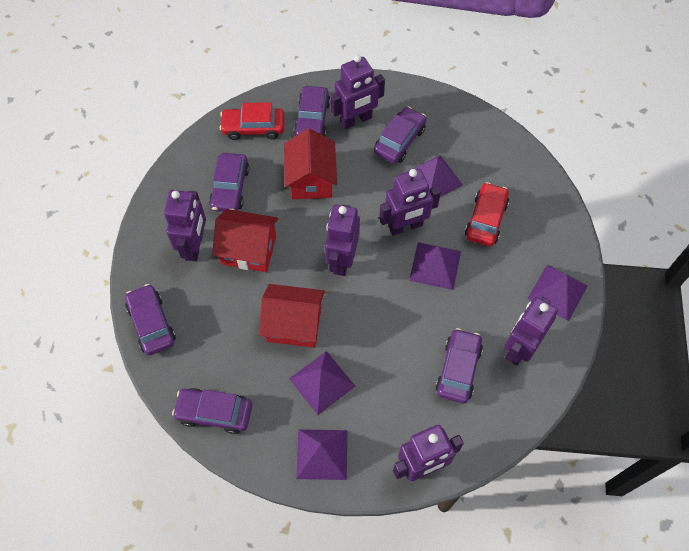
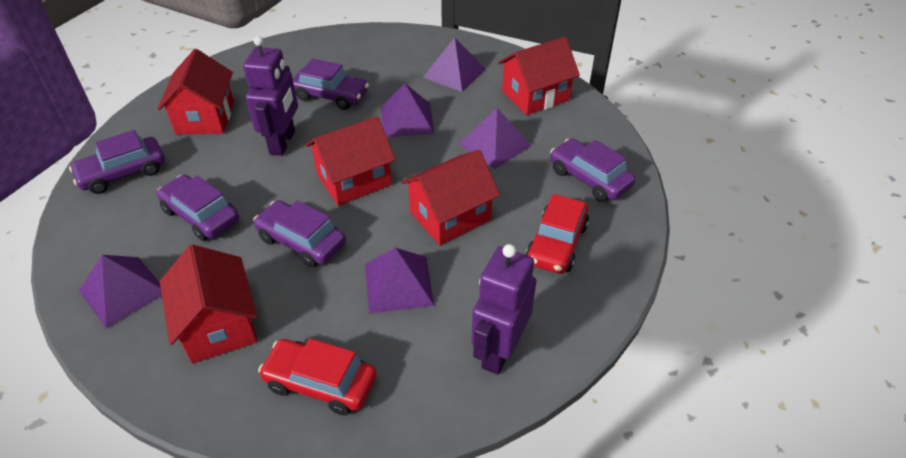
purple car: 6 -> 5
purple robot: 6 -> 2
red house: 3 -> 5

